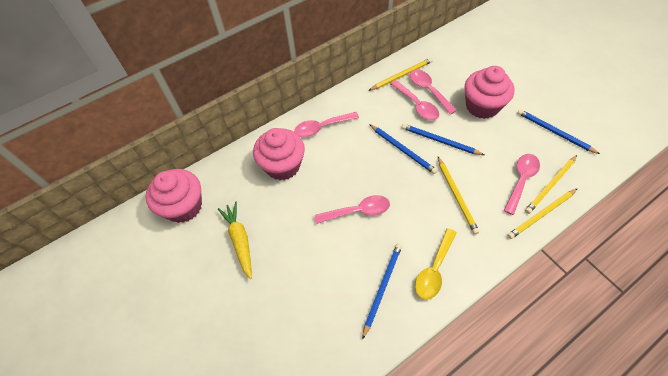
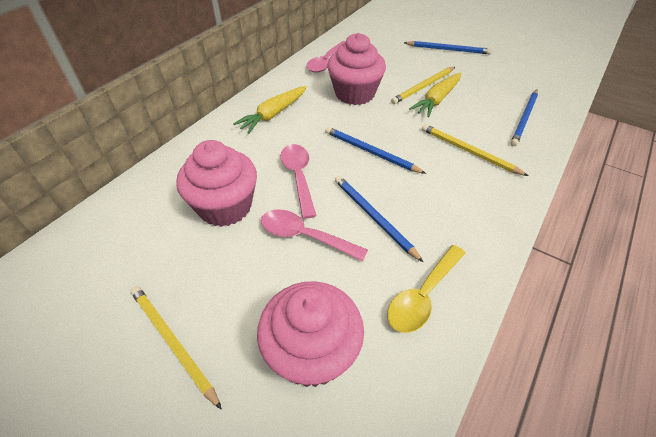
pink spoon: 5 -> 3
yellow carrot: 1 -> 2
yellow pencil: 4 -> 3

